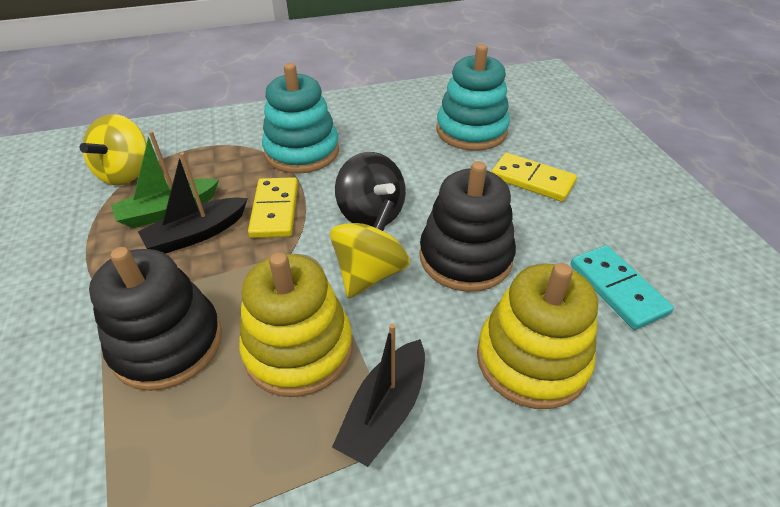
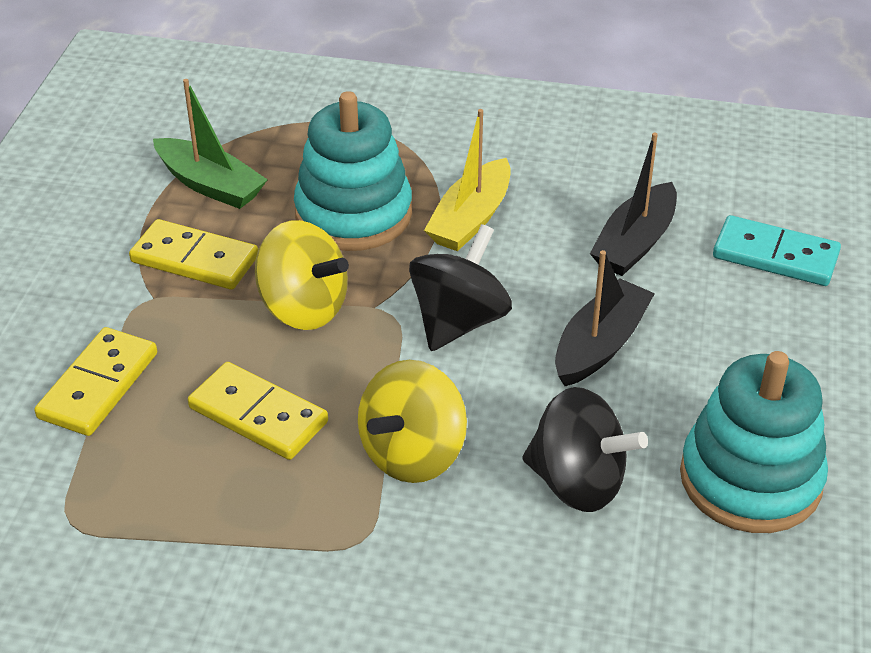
black spinning top: 1 -> 2
black stacking toy: 2 -> 0
yellow boat: 0 -> 1
yellow domino: 2 -> 3
yellow stacking toy: 2 -> 0

